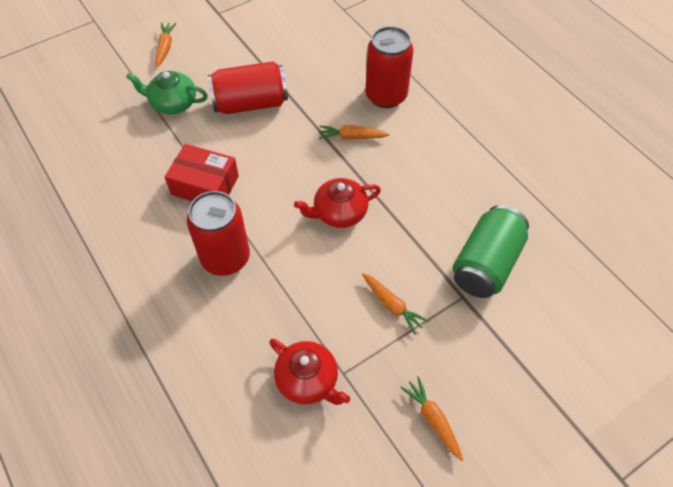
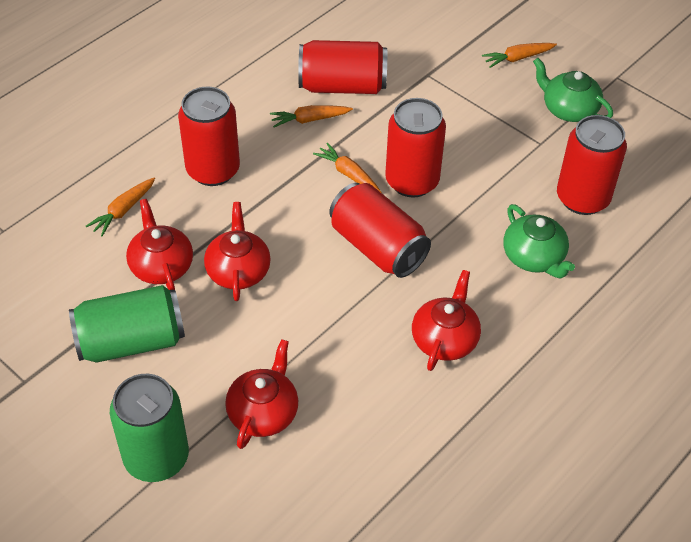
green can: 1 -> 2
green teapot: 1 -> 2
red box: 1 -> 0
red can: 3 -> 5
red teapot: 2 -> 4

